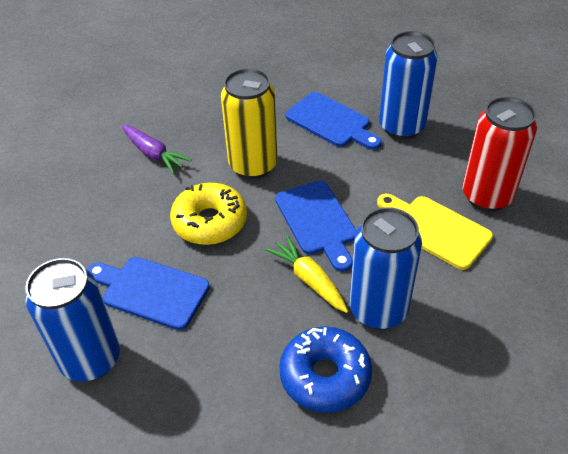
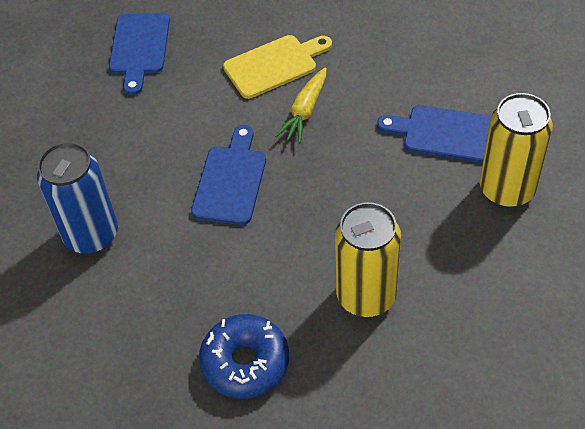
blue can: 3 -> 1
purple carrot: 1 -> 0
red can: 1 -> 0
yellow can: 1 -> 2
yellow donut: 1 -> 0

